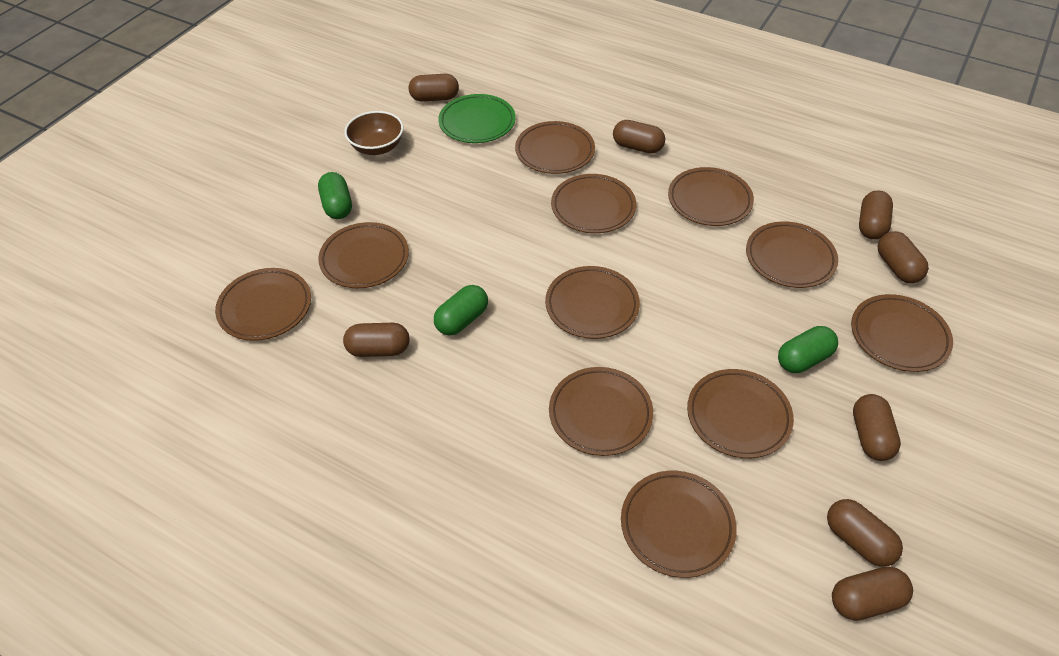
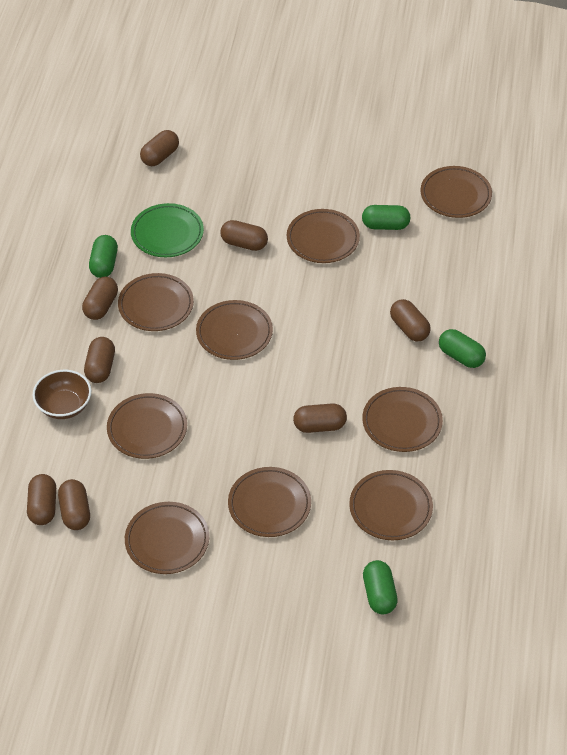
brown plate: 11 -> 9
green capsule: 3 -> 4

